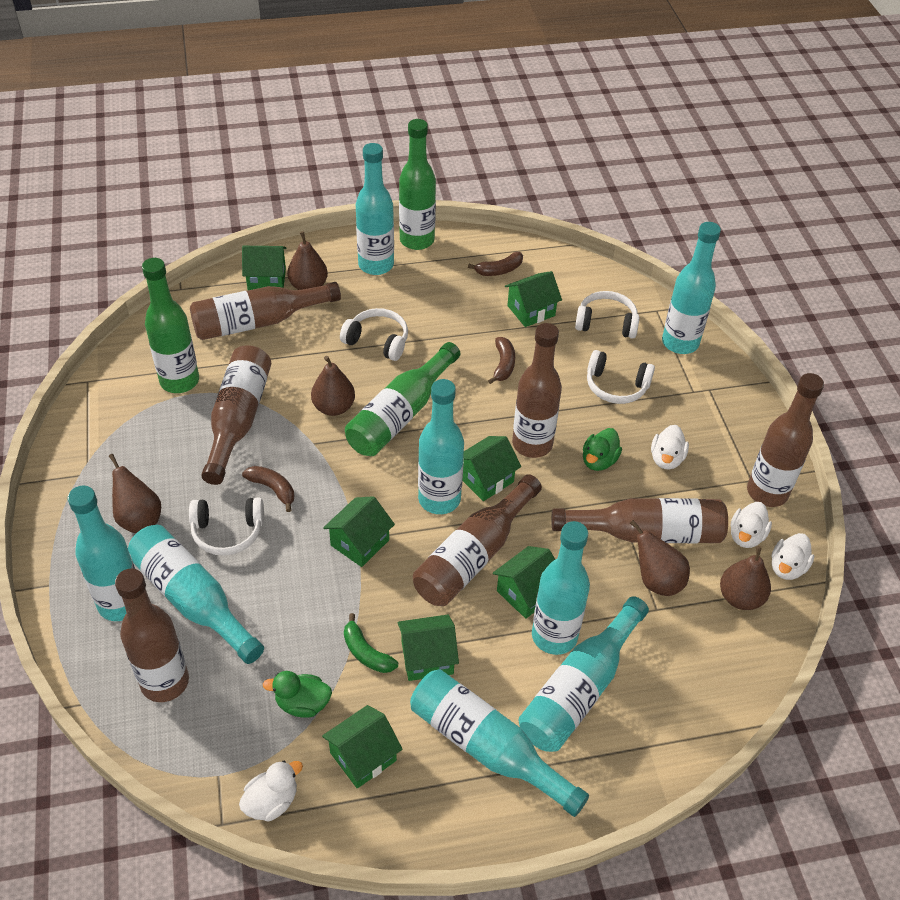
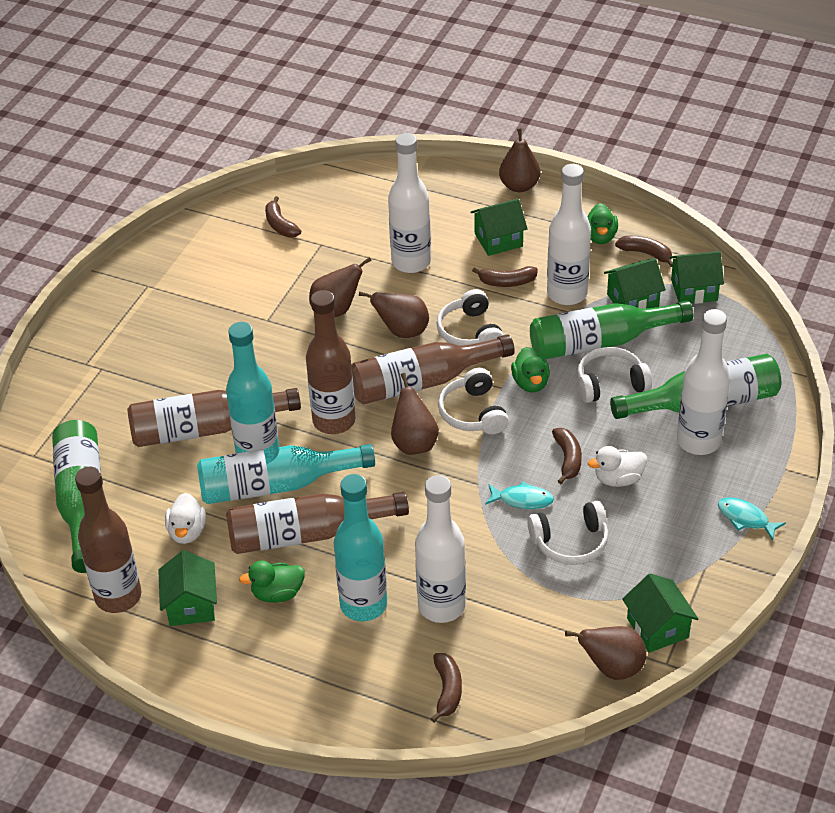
brown banana: 3 -> 5
brown bottle: 7 -> 5
green banana: 1 -> 0
green duck: 2 -> 3
green house: 7 -> 5
turquoise bottle: 8 -> 3
turquoise fish: 0 -> 2
white bottle: 0 -> 4
white duck: 4 -> 2

